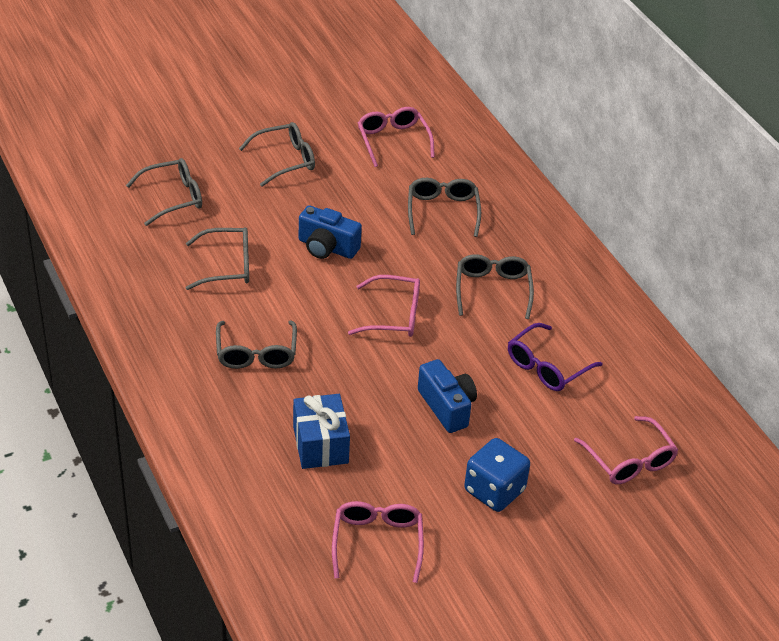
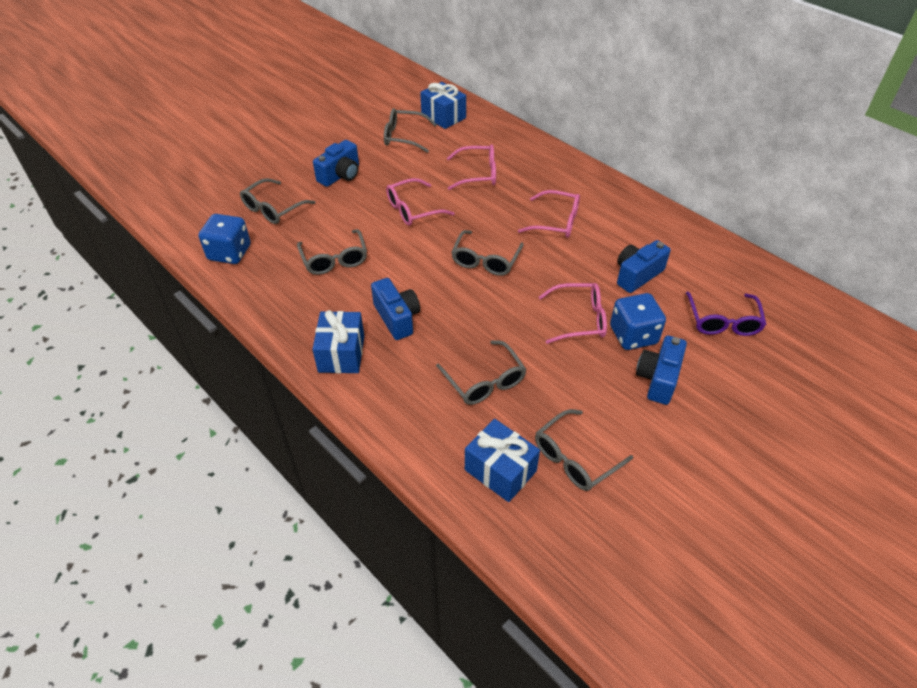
blue camera: 2 -> 4
blue dice: 1 -> 2
blue gift: 1 -> 3

